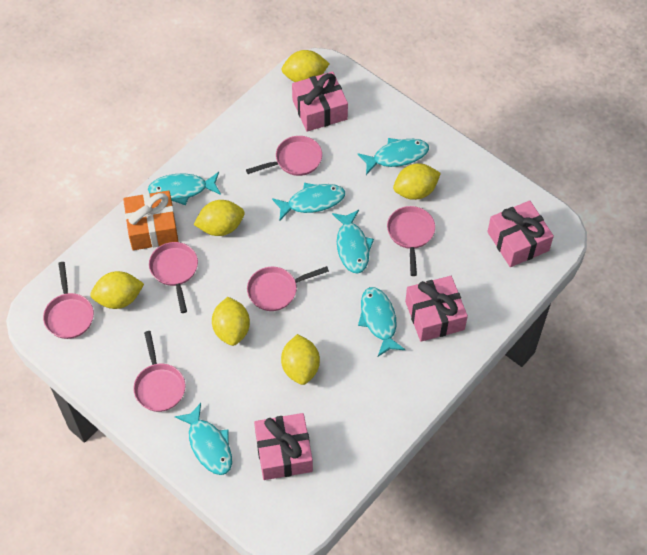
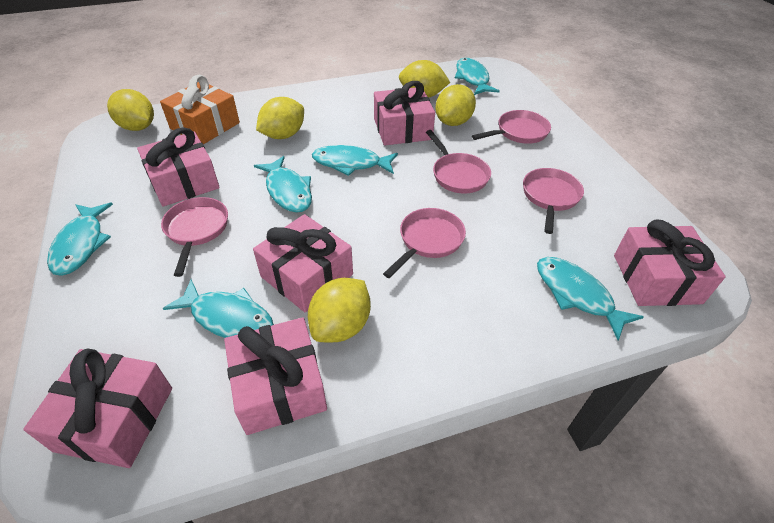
pink gift: 4 -> 6
pink pan: 6 -> 5
yellow lemon: 6 -> 5

